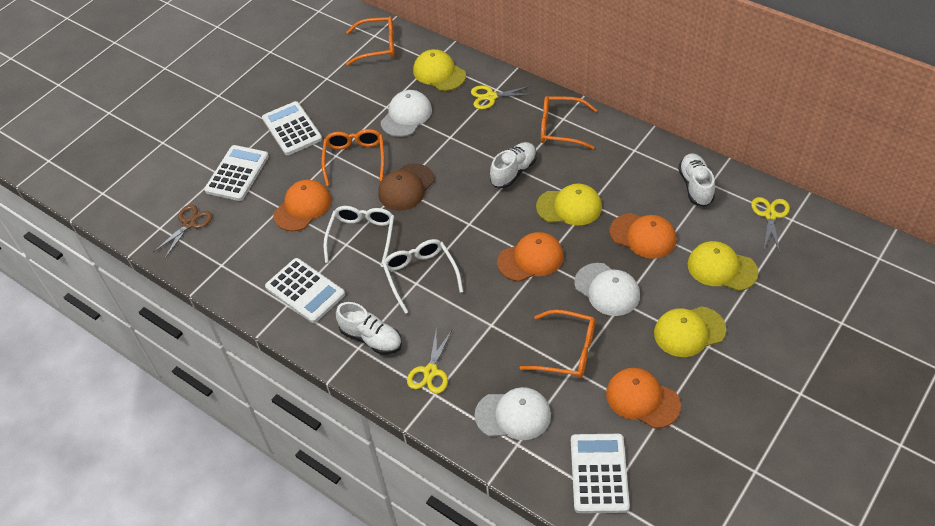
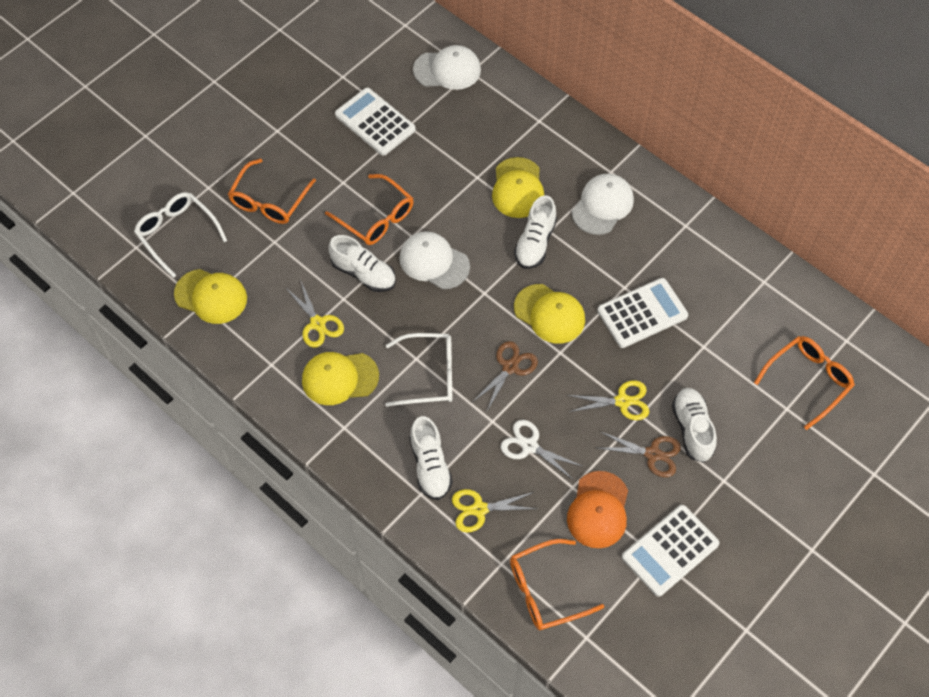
brown cap: 1 -> 0
brown scissors: 1 -> 2
orange cap: 4 -> 1
white calculator: 4 -> 3
white scissors: 0 -> 1
white shoe: 3 -> 4

